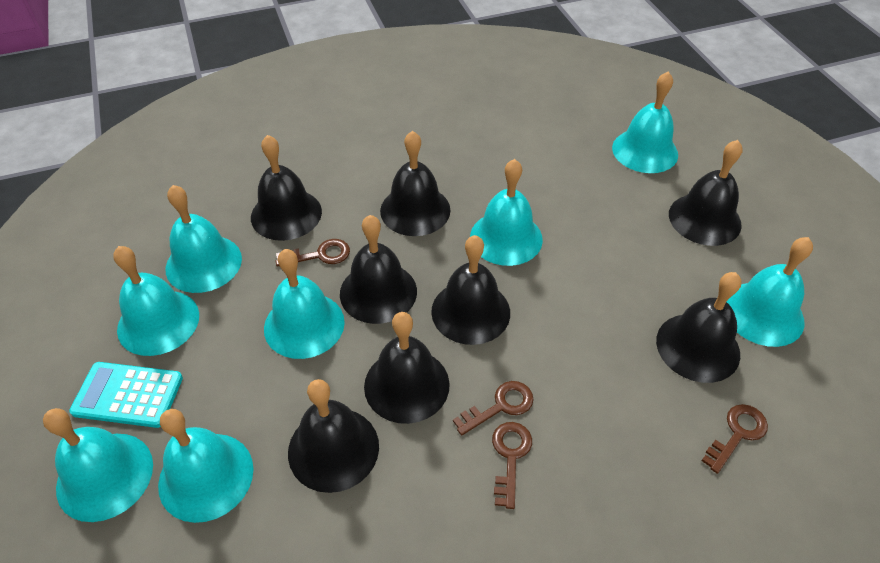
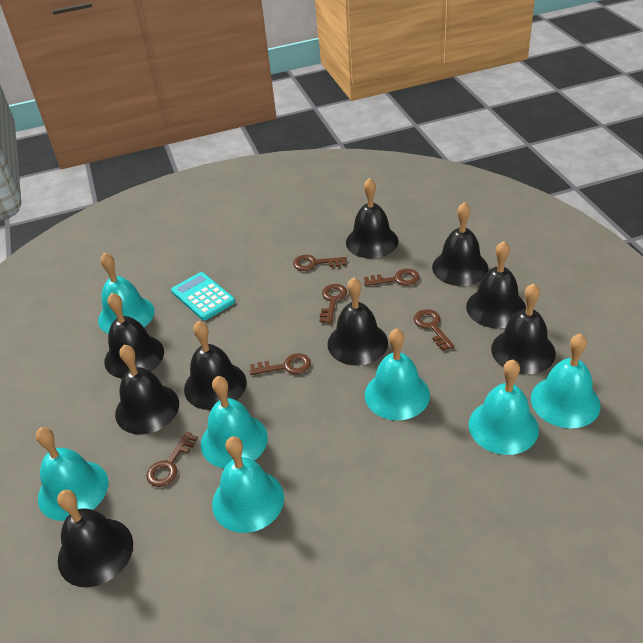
black bell: 8 -> 9
brown key: 4 -> 6
turquoise bell: 8 -> 7

